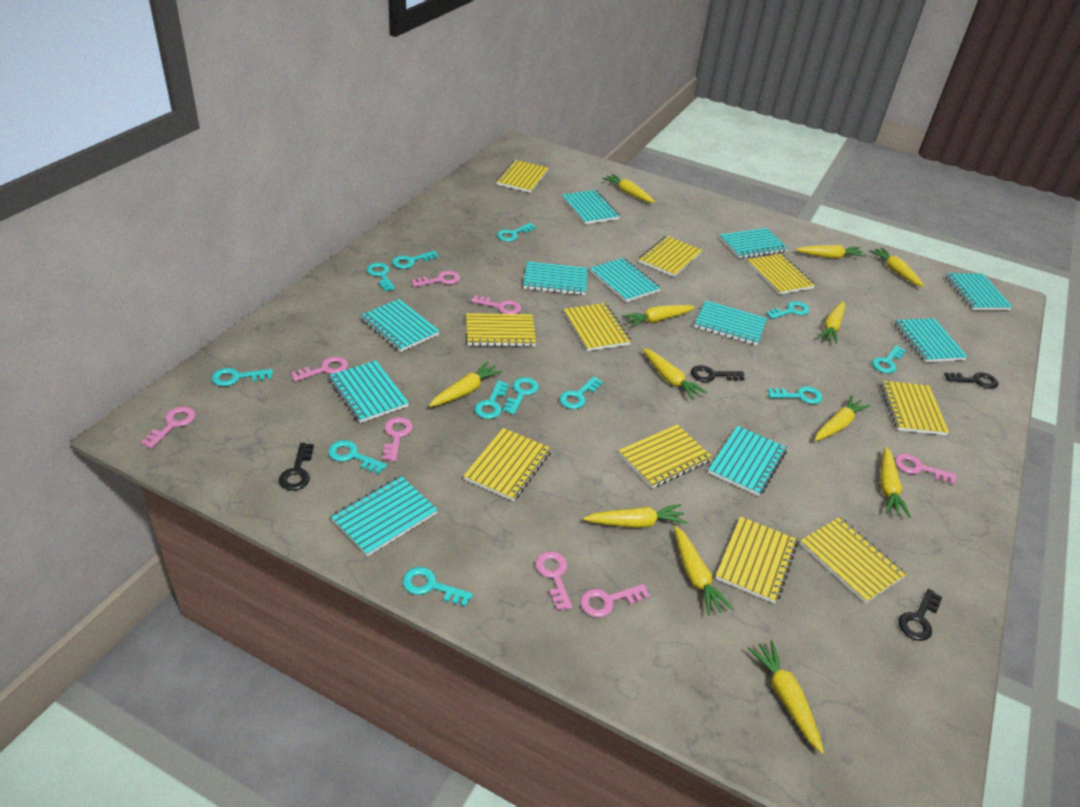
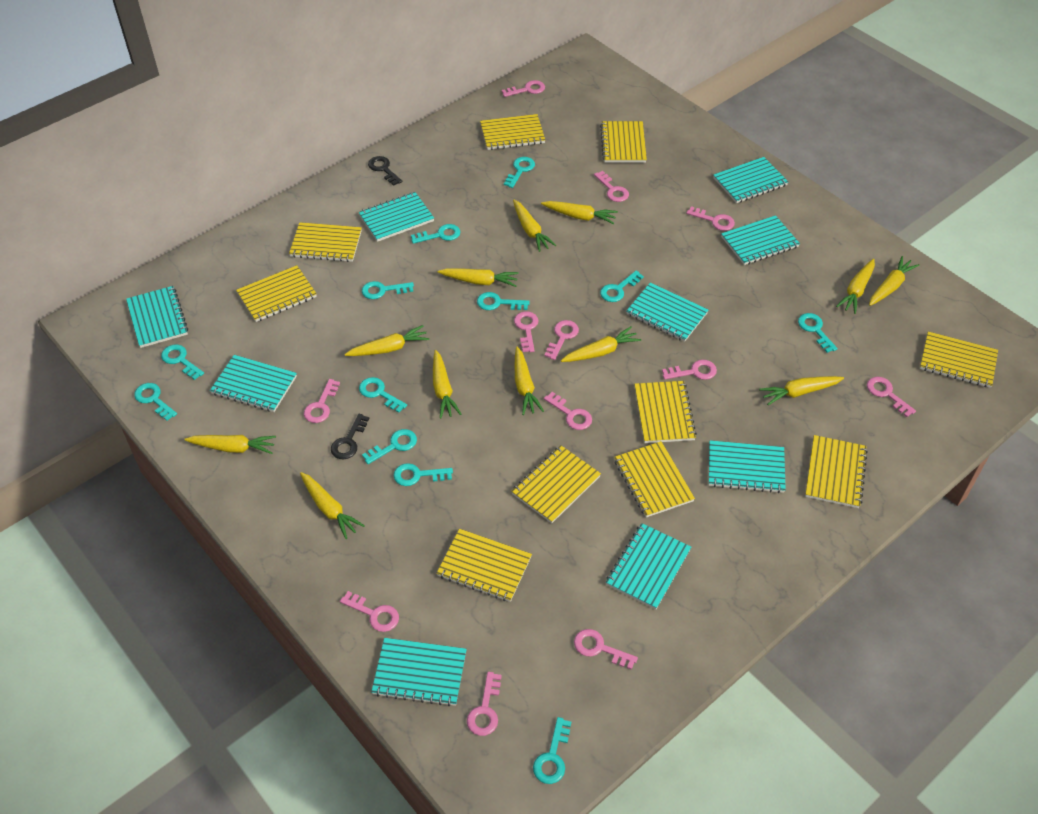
black key: 4 -> 2
pink key: 8 -> 12
turquoise notebook: 11 -> 9

